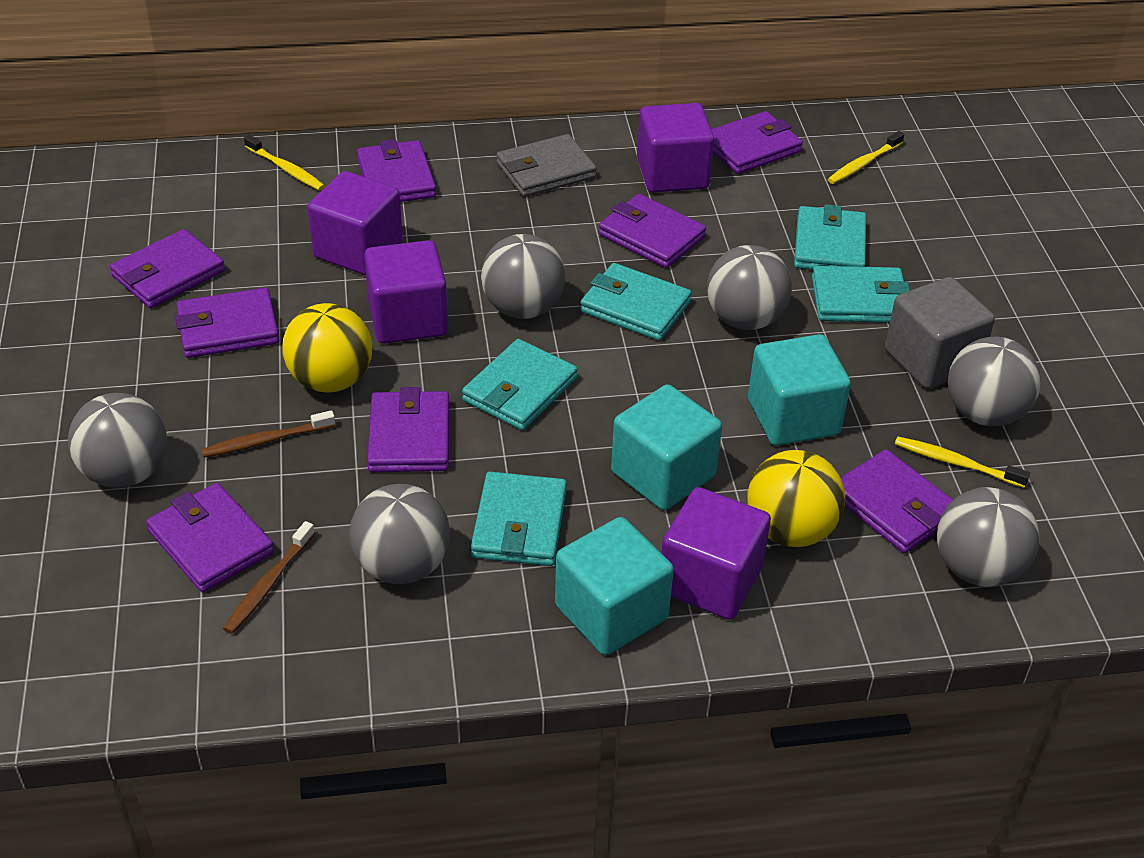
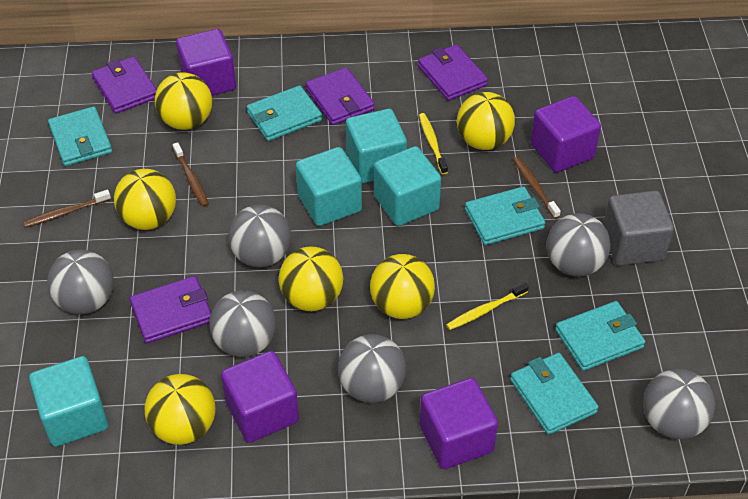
brown toothbrush: 2 -> 3
grey wallet: 1 -> 0
purple wallet: 8 -> 4
turquoise cube: 3 -> 4
yellow ball: 2 -> 6
yellow toothbrush: 3 -> 2

